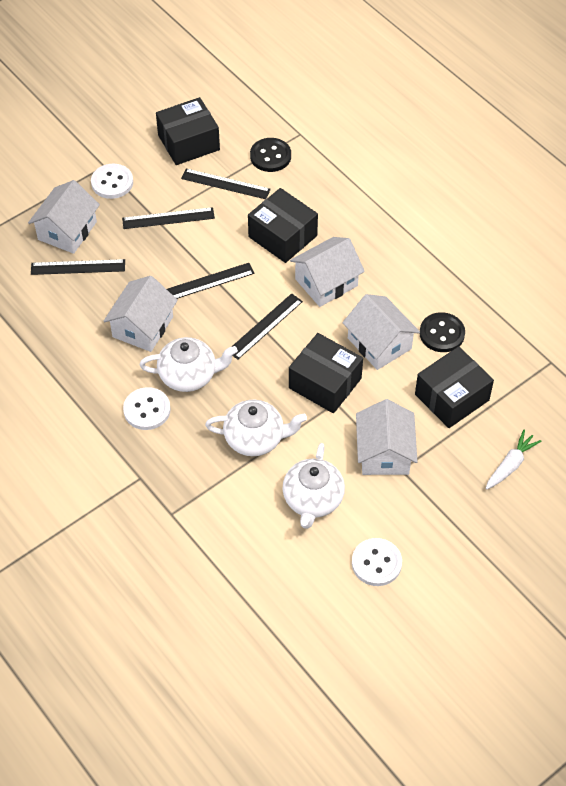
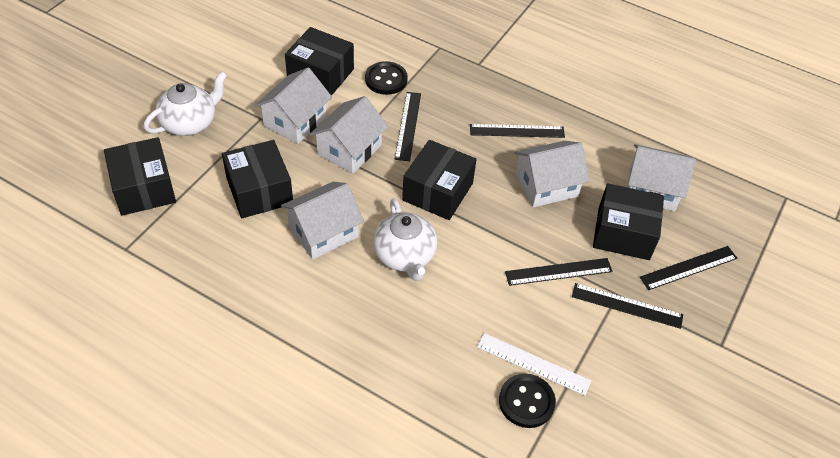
black box: 4 -> 5
white button: 3 -> 0
white carrot: 1 -> 0
white ruler: 0 -> 1
white teapot: 3 -> 2

